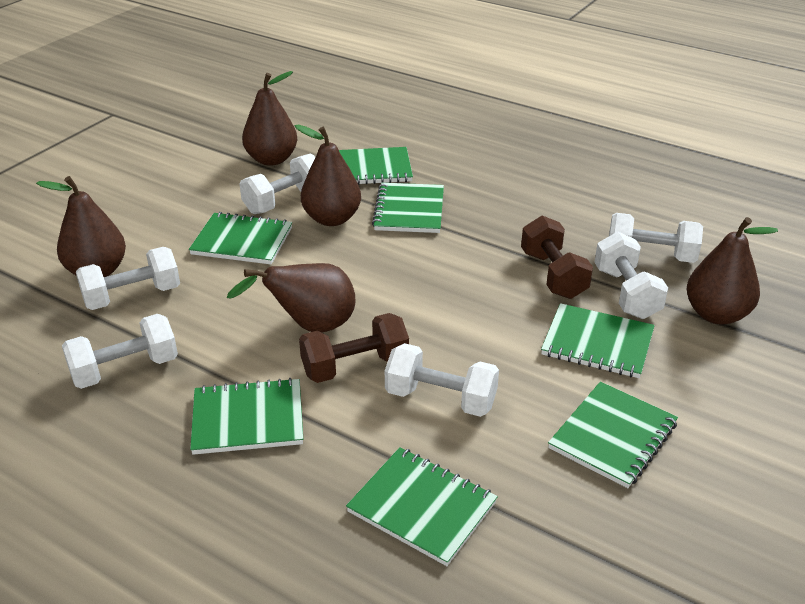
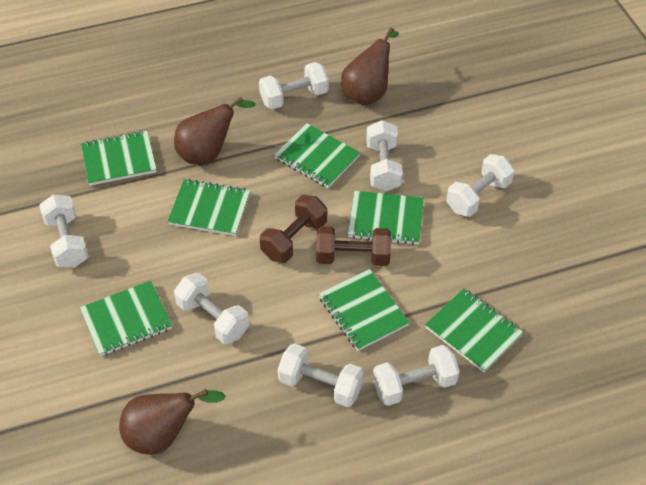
brown pear: 5 -> 3
white dumbbell: 6 -> 7

